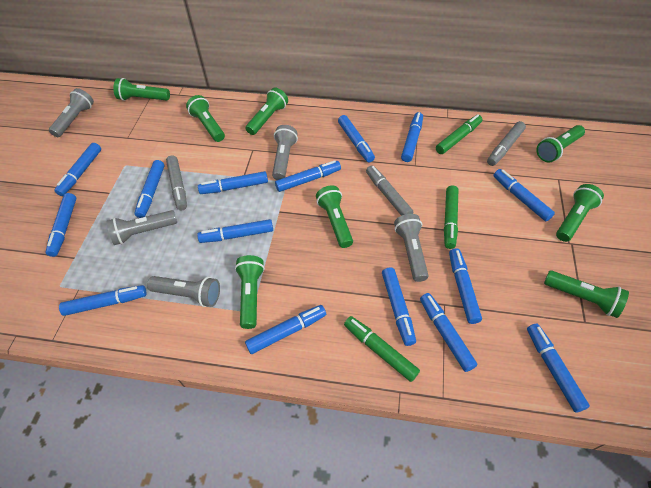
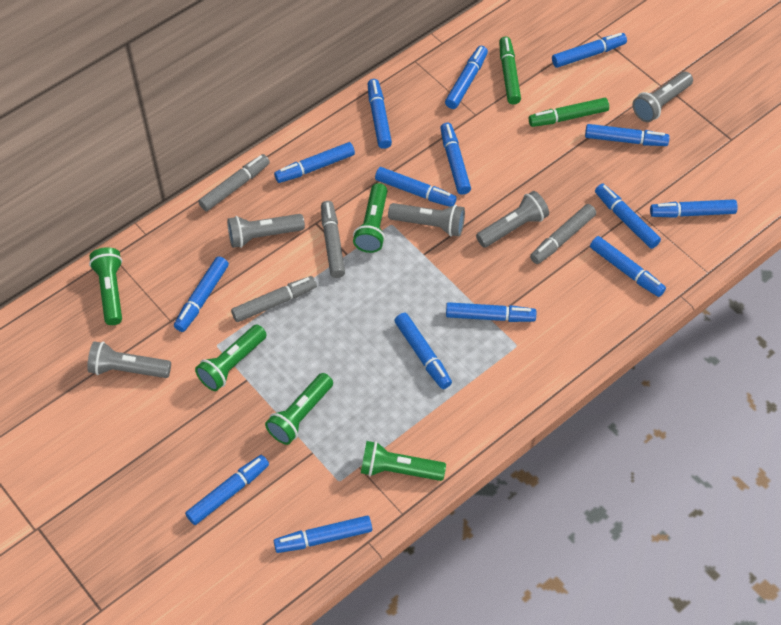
green flashlight: 8 -> 5
green marker: 3 -> 2
grey marker: 3 -> 4

